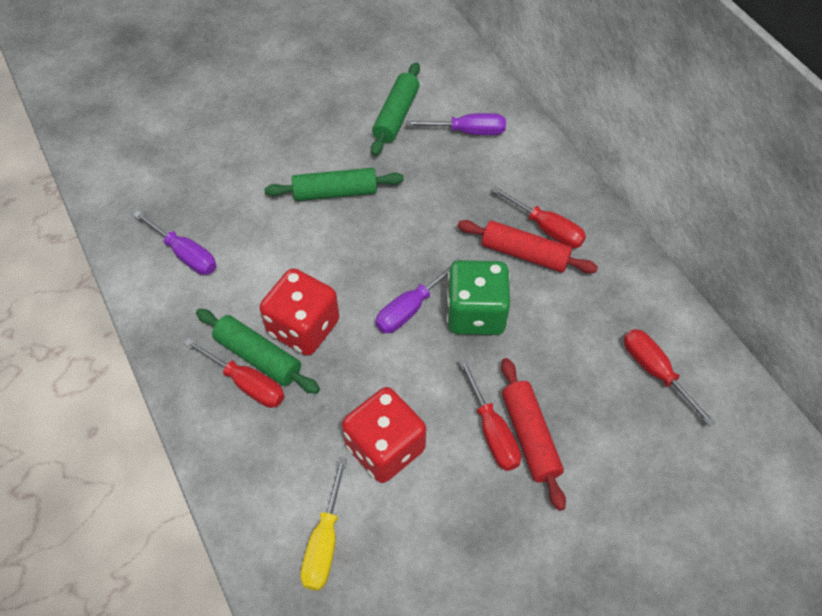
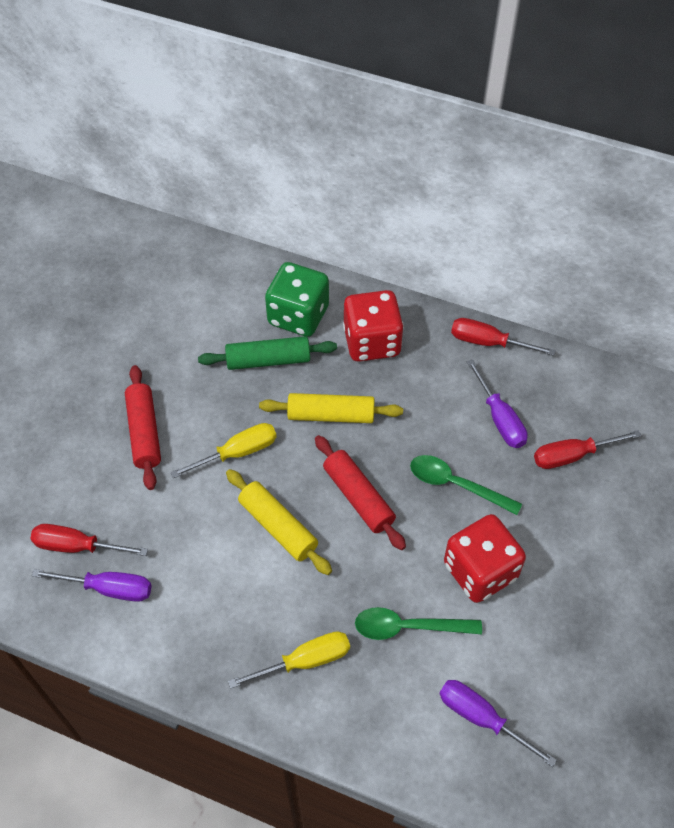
green rolling pin: 3 -> 1
green spoon: 0 -> 2
red screwdriver: 4 -> 3
yellow rolling pin: 0 -> 2
yellow screwdriver: 1 -> 2

